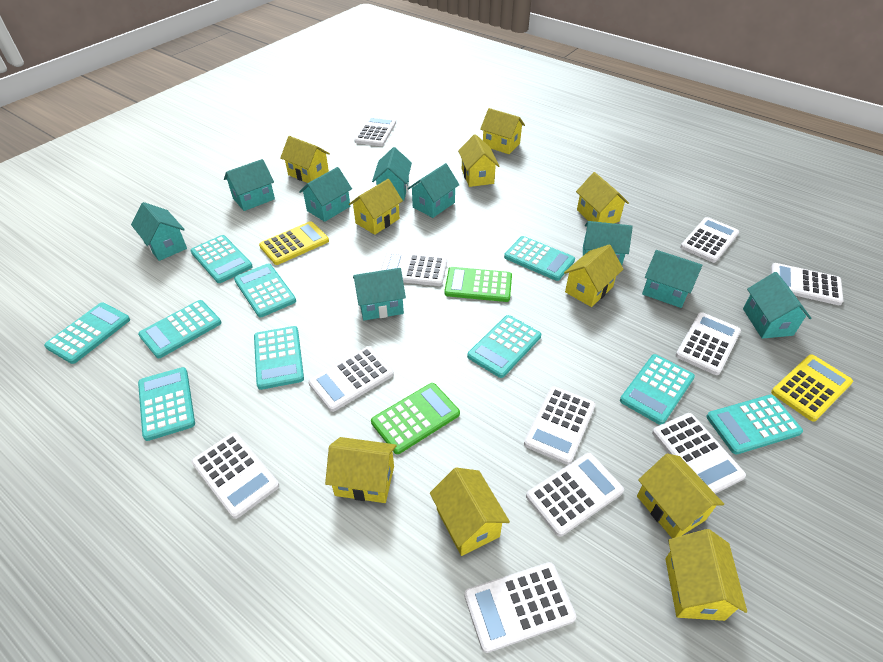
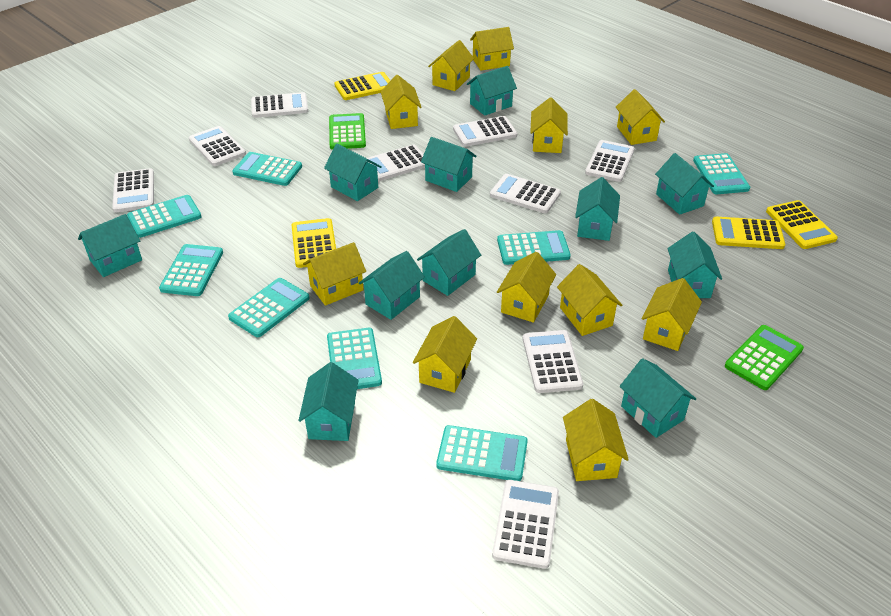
turquoise calculator: 10 -> 8
turquoise house: 9 -> 11
white calculator: 11 -> 9
yellow calculator: 2 -> 4
yellow house: 10 -> 11

